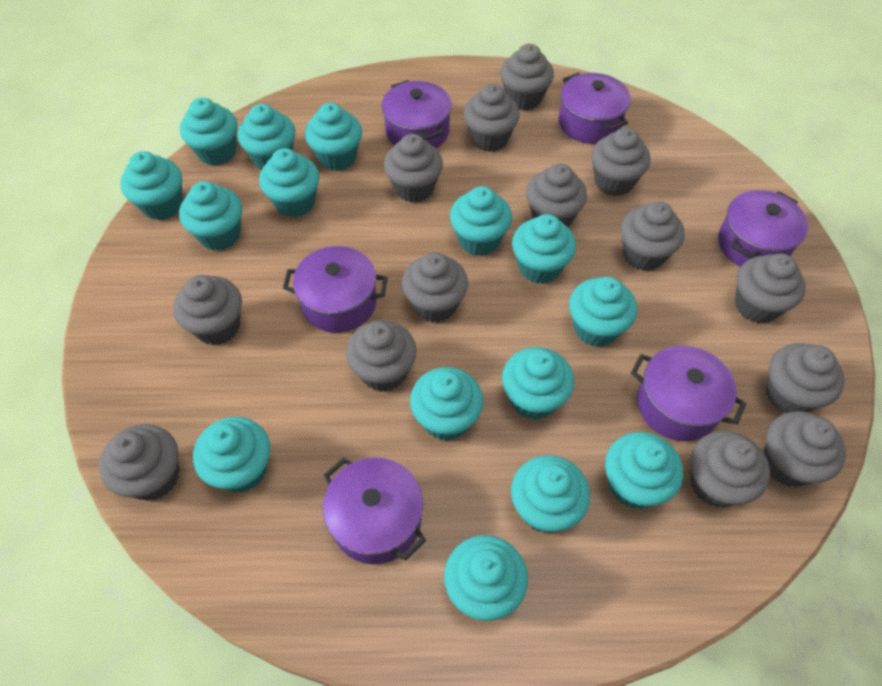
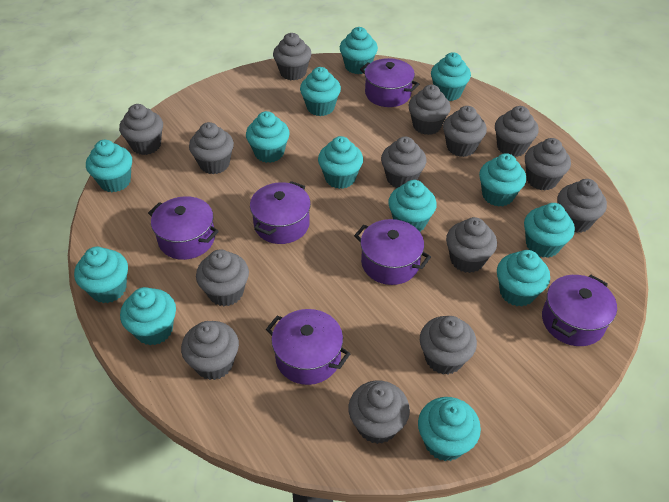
turquoise cupcake: 15 -> 13

